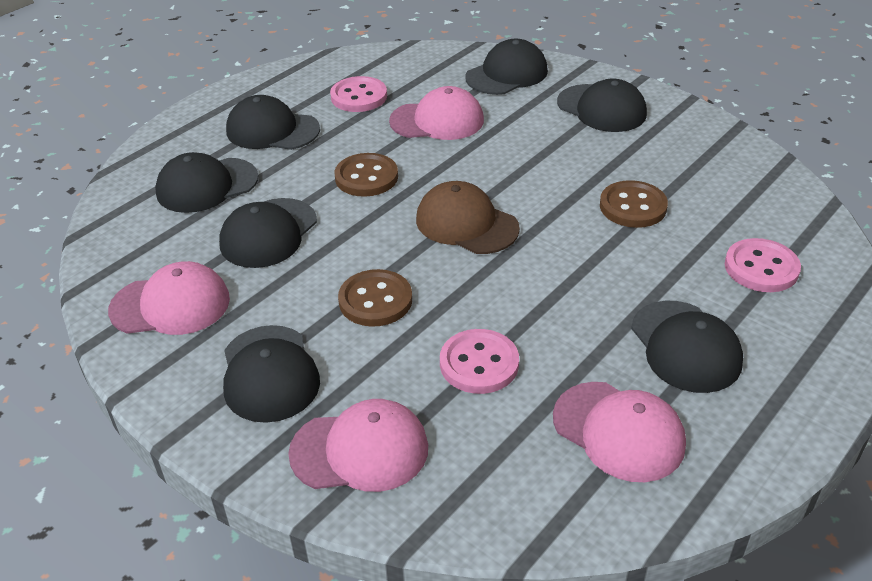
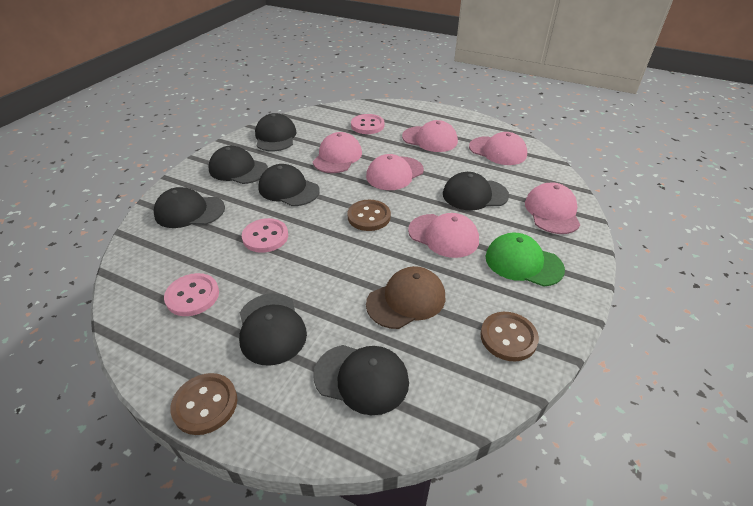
green cap: 0 -> 1
pink cap: 4 -> 6

